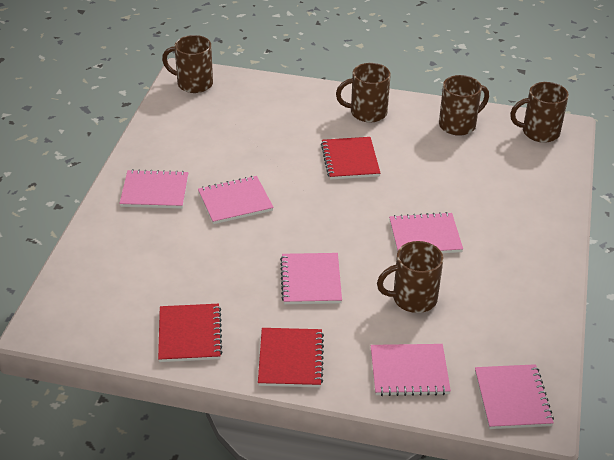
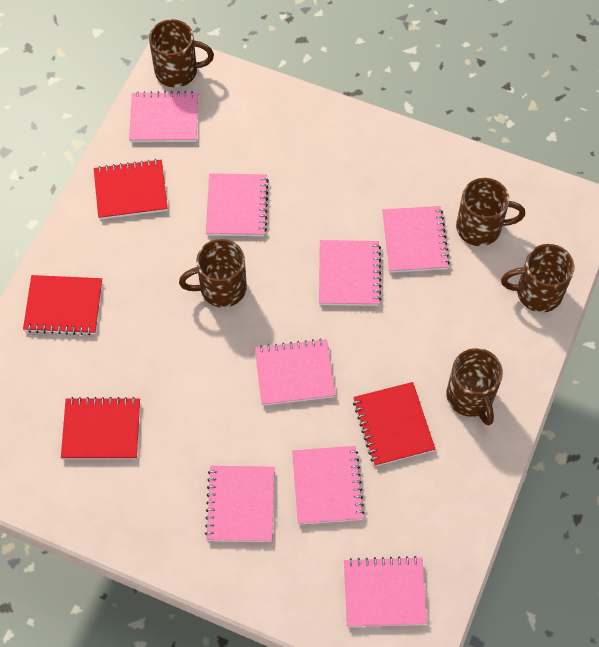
pink notebook: 6 -> 8
red notebook: 3 -> 4

